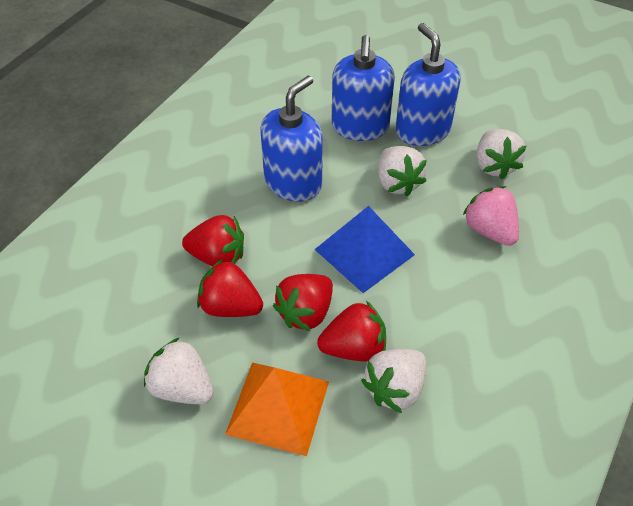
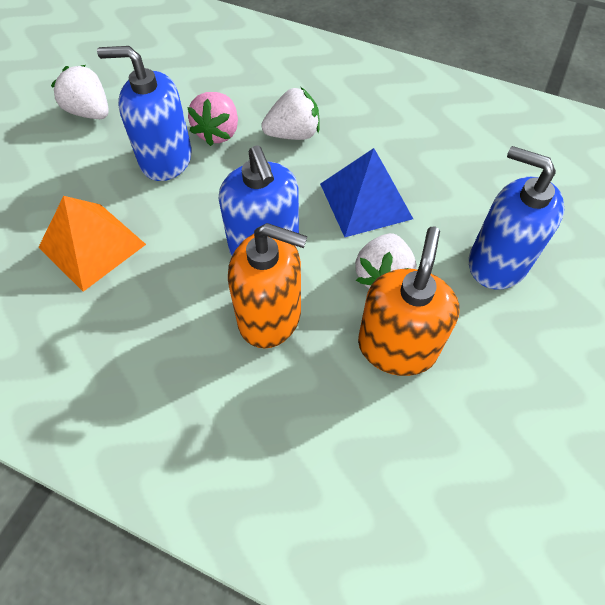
orange soap dispenser: 0 -> 2
red strawberry: 4 -> 0
white strawberry: 4 -> 3

